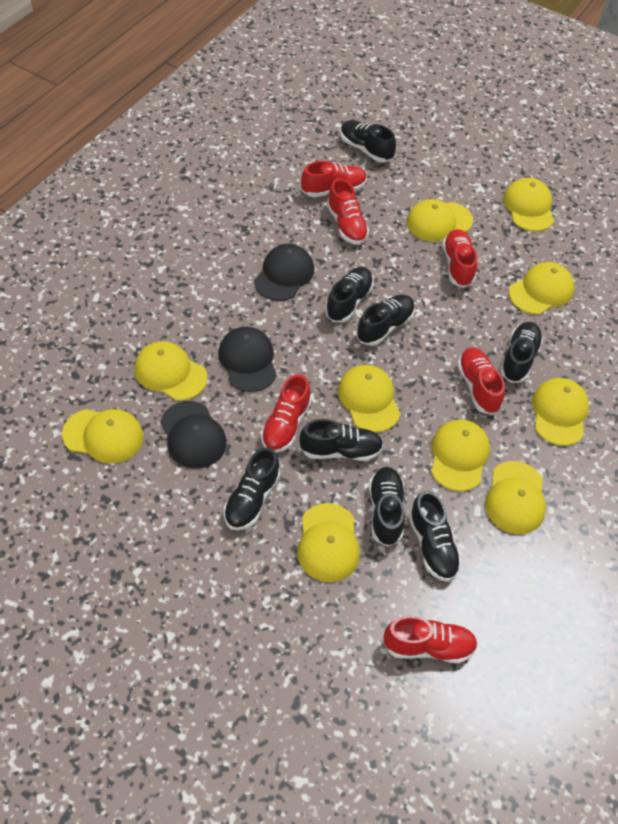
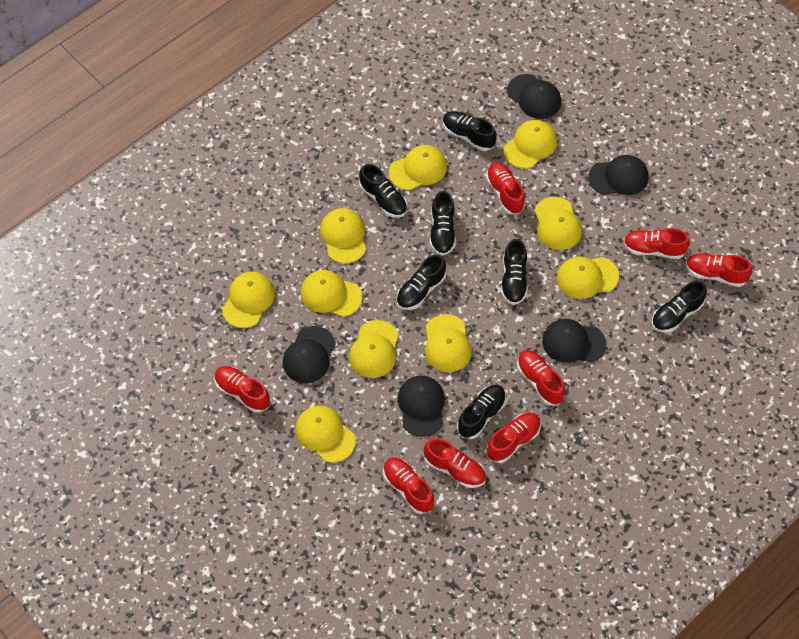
black cap: 3 -> 5
black shoe: 8 -> 7
red shoe: 6 -> 8

